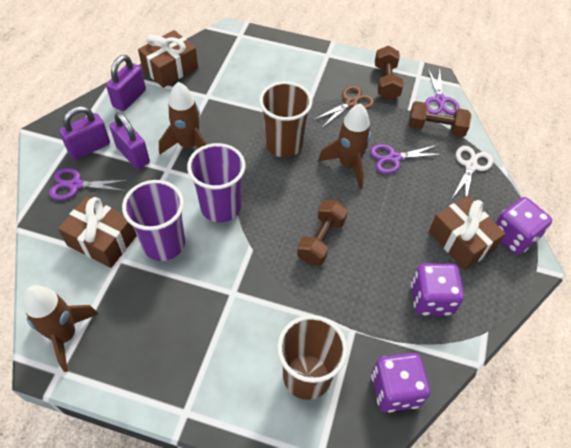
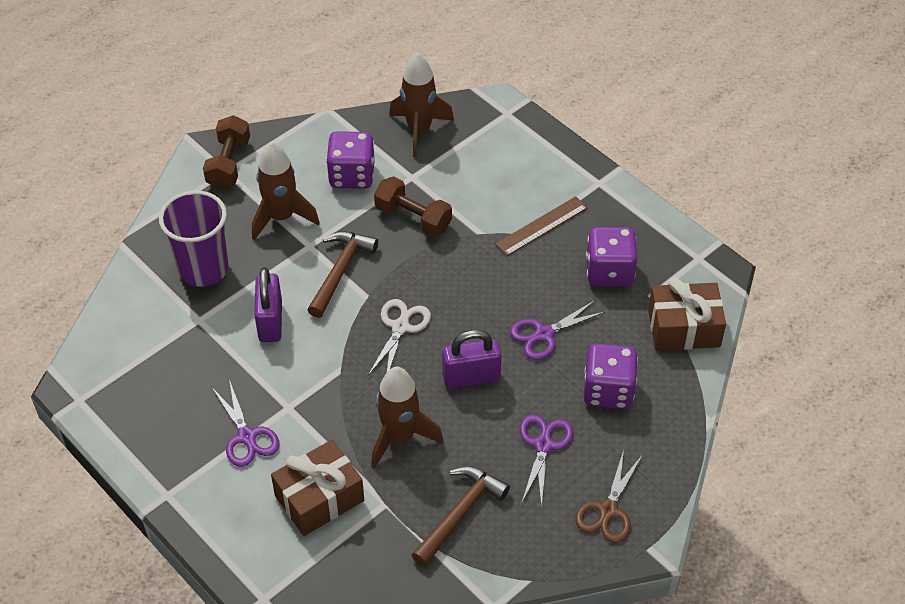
brown cup: 2 -> 0
brown dumbbell: 3 -> 2
brown gift: 3 -> 2
brown hammer: 0 -> 2
brown ruler: 0 -> 1
purple cup: 2 -> 1
purple padlock: 3 -> 2

